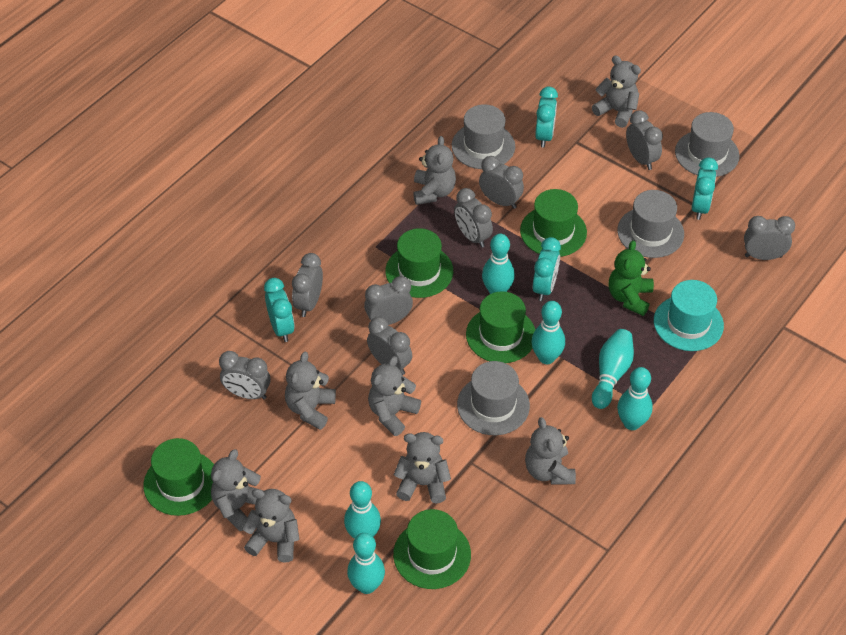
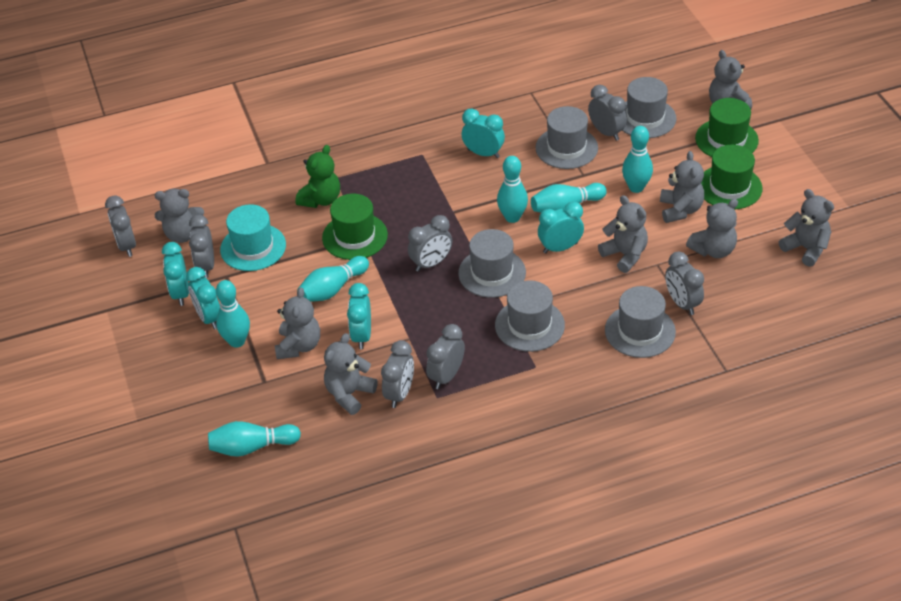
green hat: 5 -> 3
grey clock: 8 -> 7
grey hat: 4 -> 5
turquoise clock: 4 -> 5

